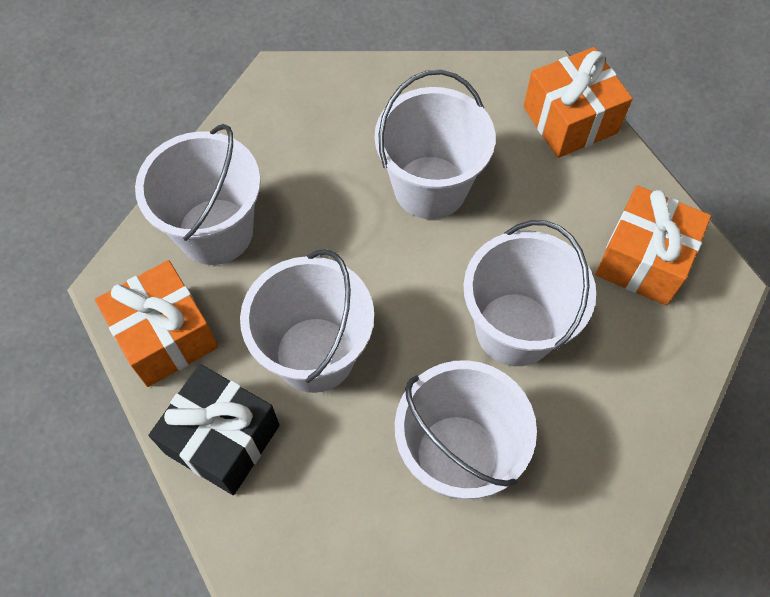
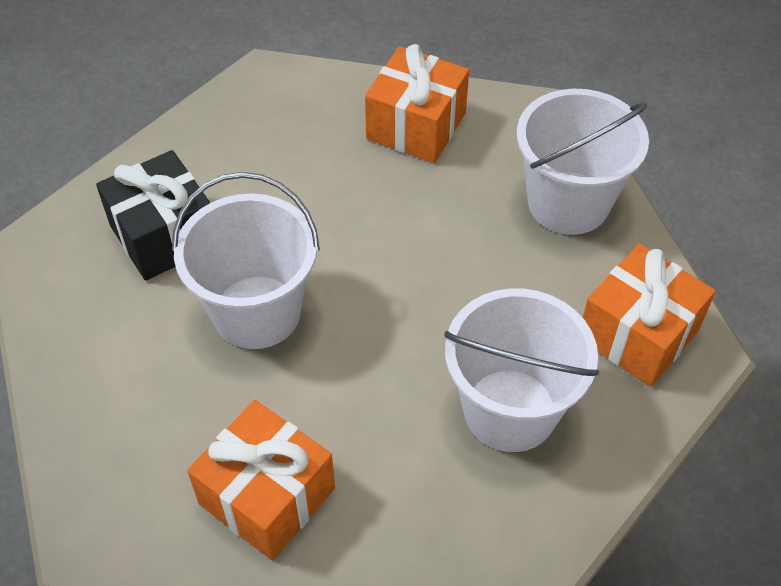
white bucket: 5 -> 3

